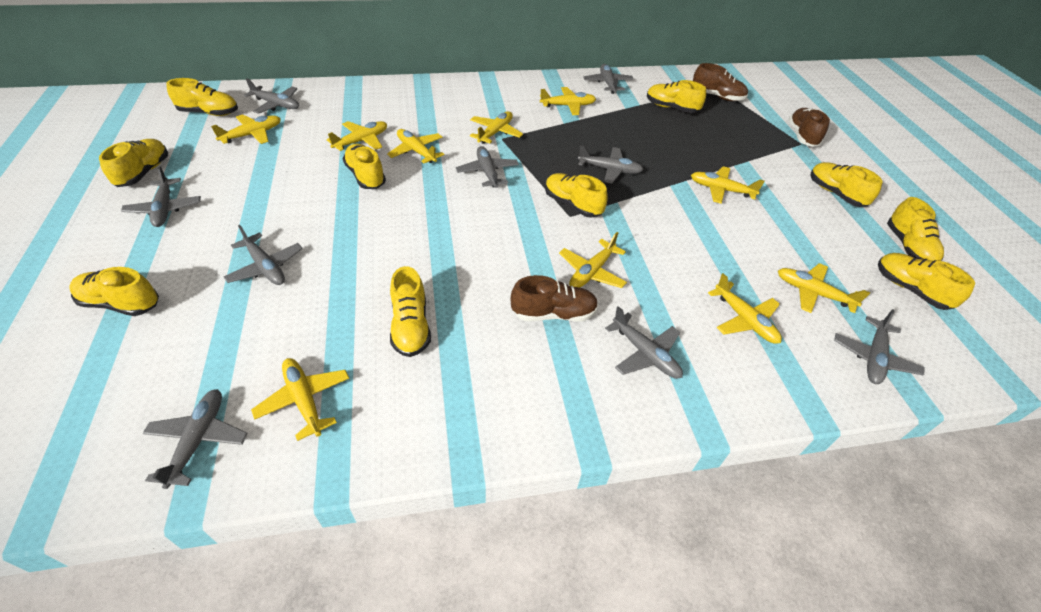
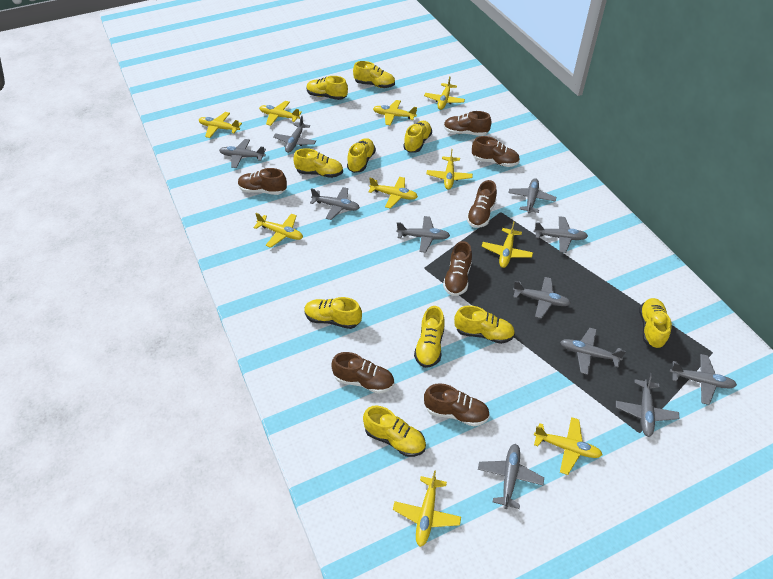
brown shoe: 3 -> 7
grey plane: 9 -> 11

